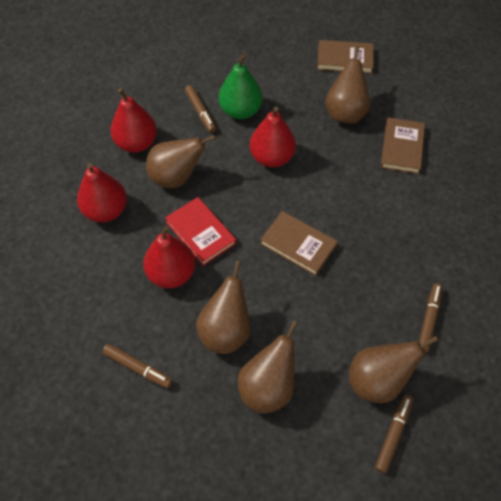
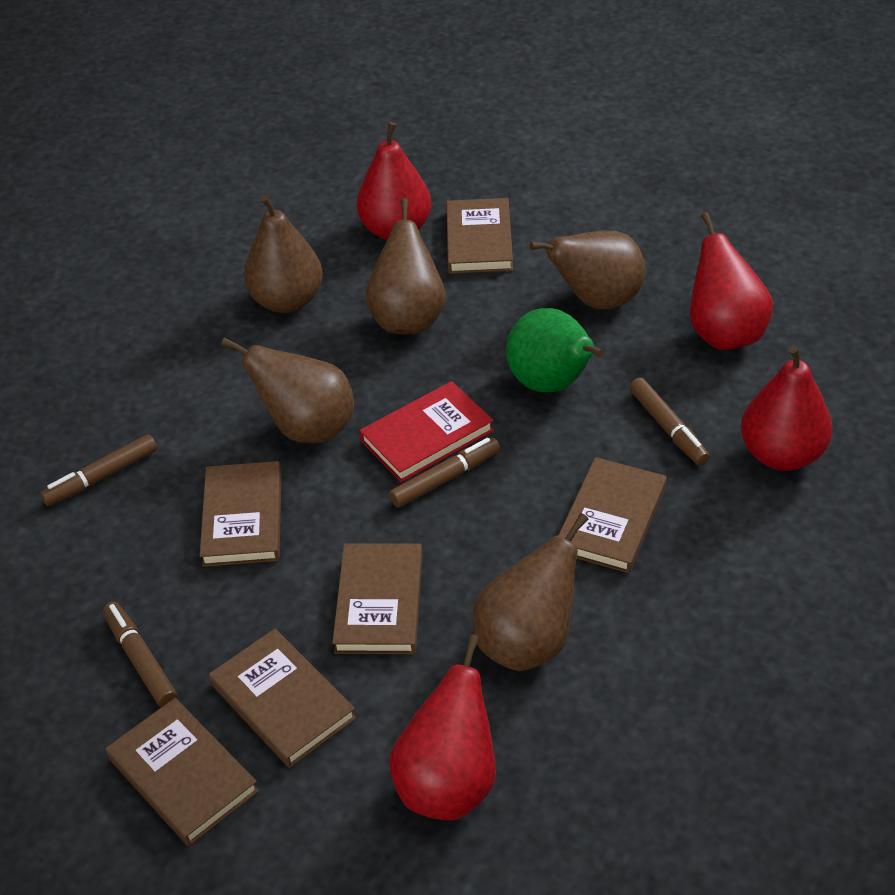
brown book: 3 -> 6

